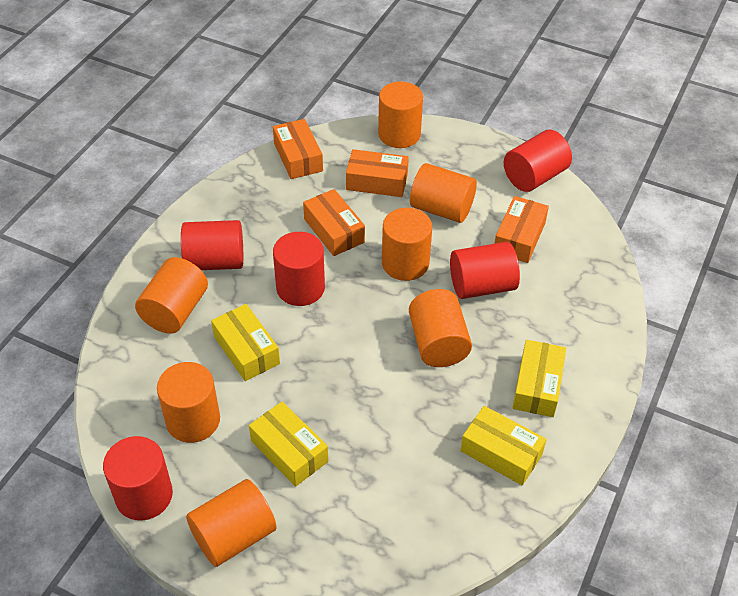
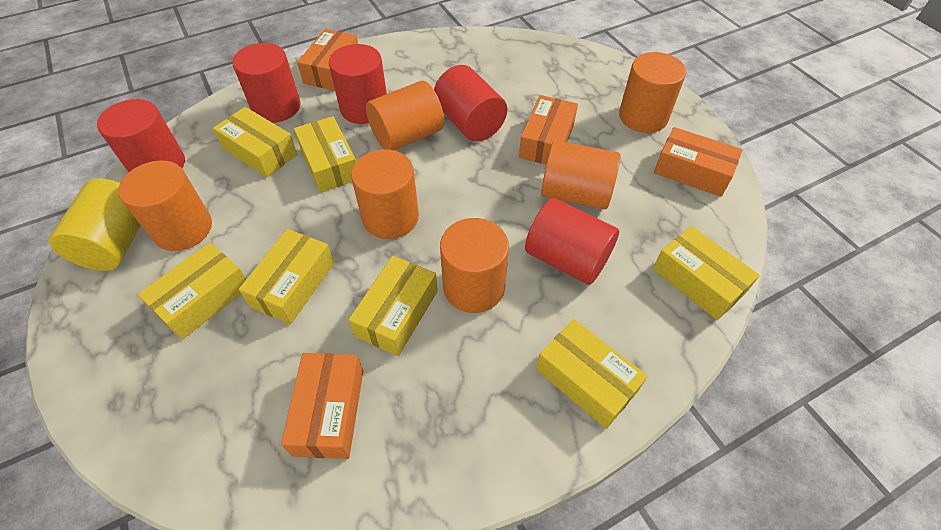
orange cylinder: 7 -> 6
yellow box: 4 -> 7
yellow cylinder: 0 -> 1

